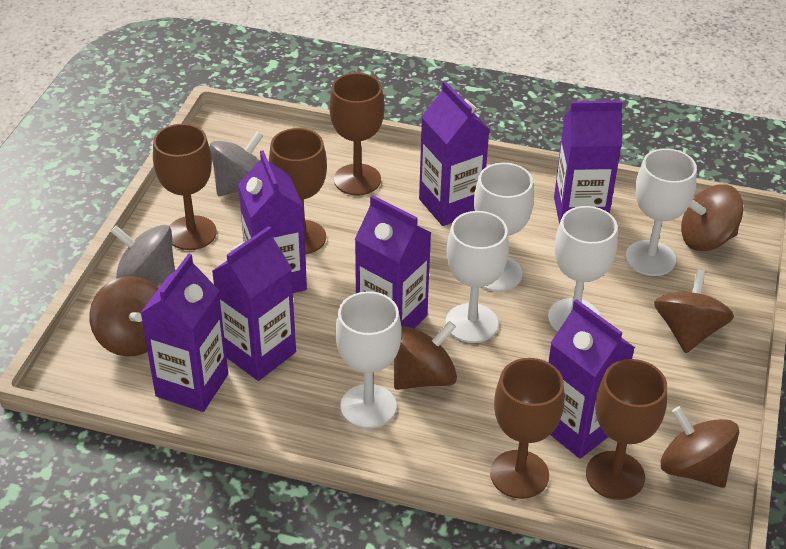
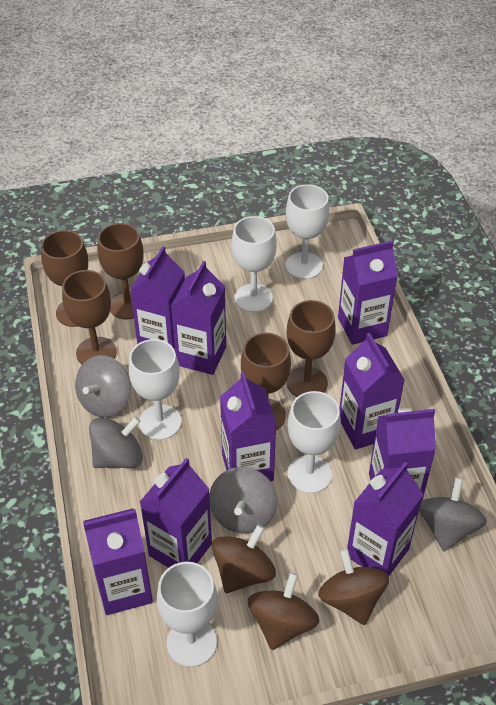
brown spinning top: 5 -> 3
grey spinning top: 2 -> 4
purple carton: 7 -> 9

